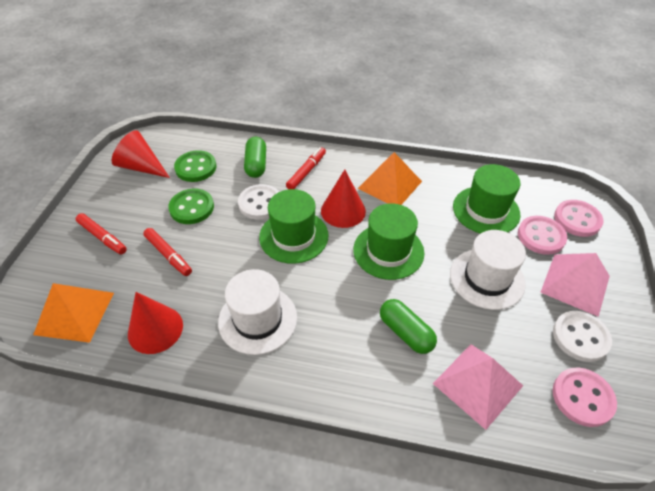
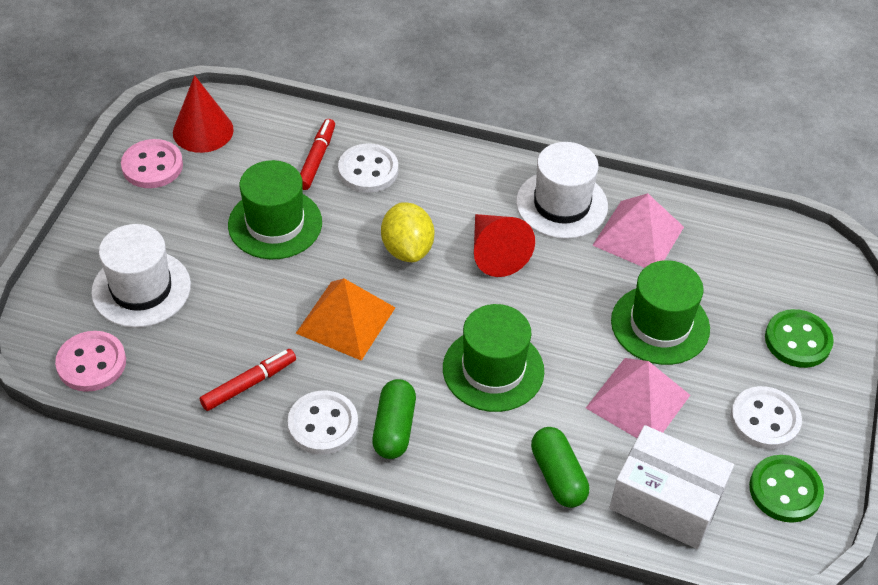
orange pyramid: 2 -> 1
pink button: 3 -> 2
red cone: 3 -> 2
red marker: 3 -> 2
white box: 0 -> 1
white button: 2 -> 3
yellow lemon: 0 -> 1

